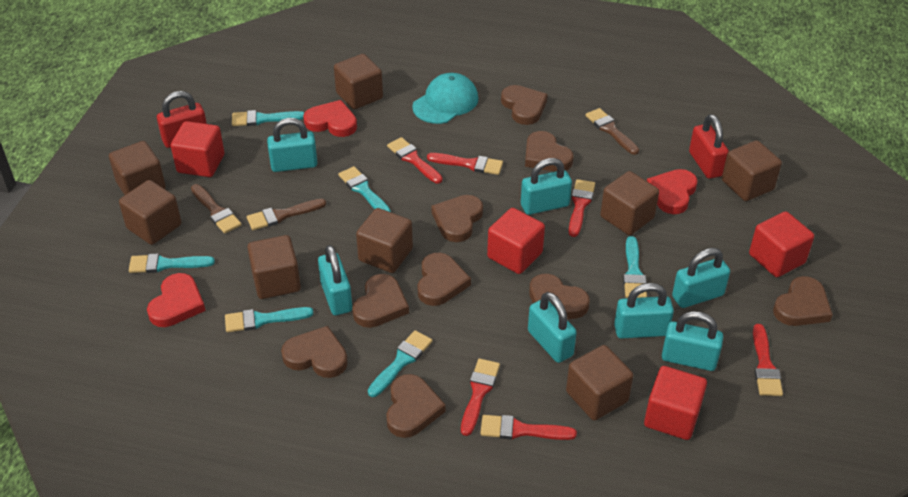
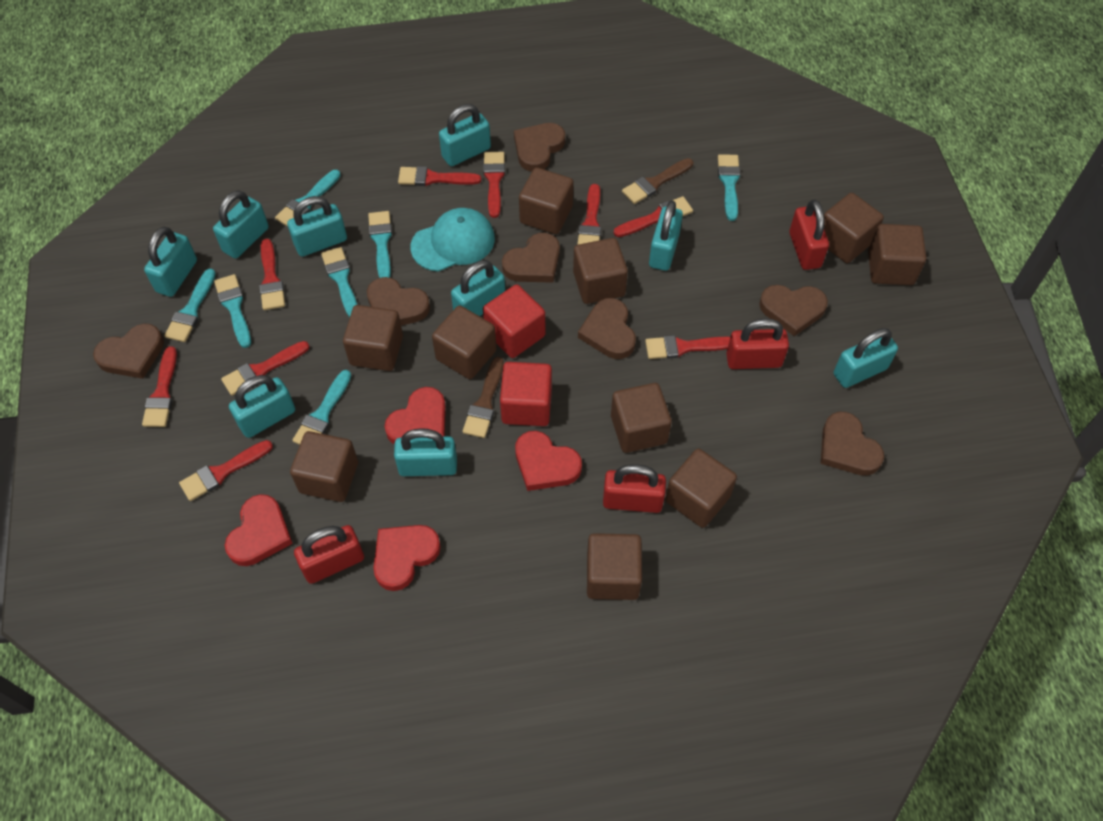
brown brush: 3 -> 2
brown cube: 8 -> 10
brown heart: 9 -> 7
red brush: 6 -> 9
red cube: 4 -> 2
red heart: 3 -> 4
red padlock: 2 -> 4
turquoise brush: 6 -> 7
turquoise padlock: 7 -> 9

